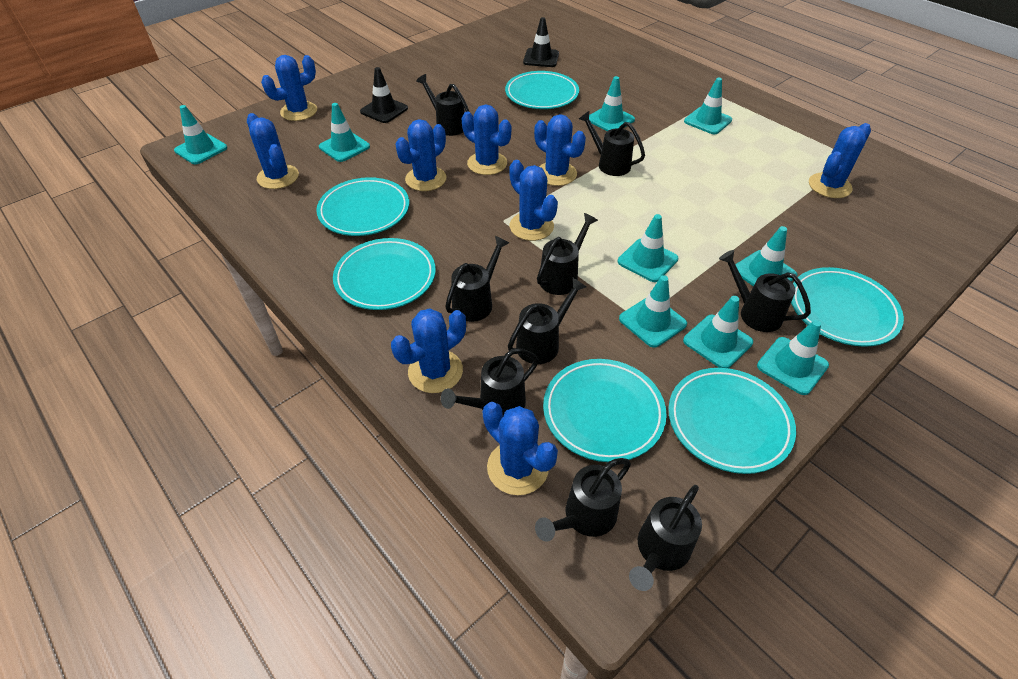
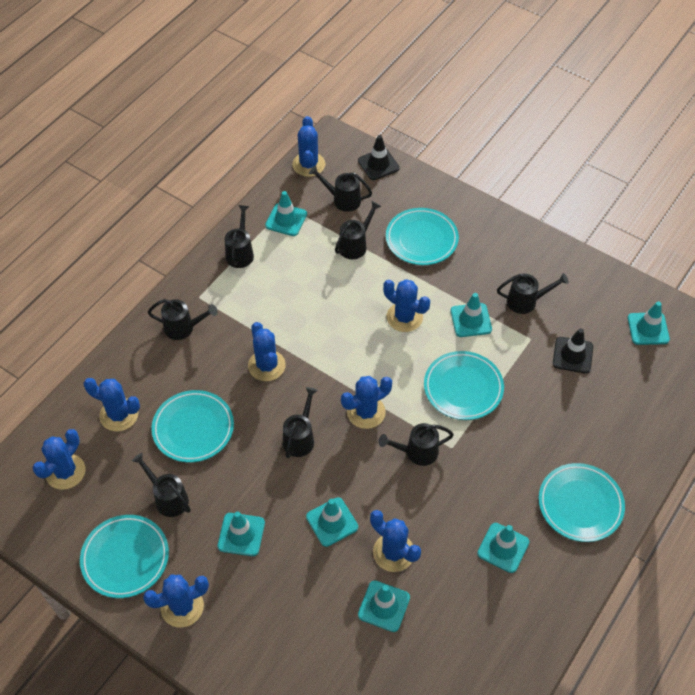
black watering can: 9 -> 8
blue cactus: 9 -> 8
turquoise plate: 6 -> 5
turquoise traffic cone: 9 -> 7

